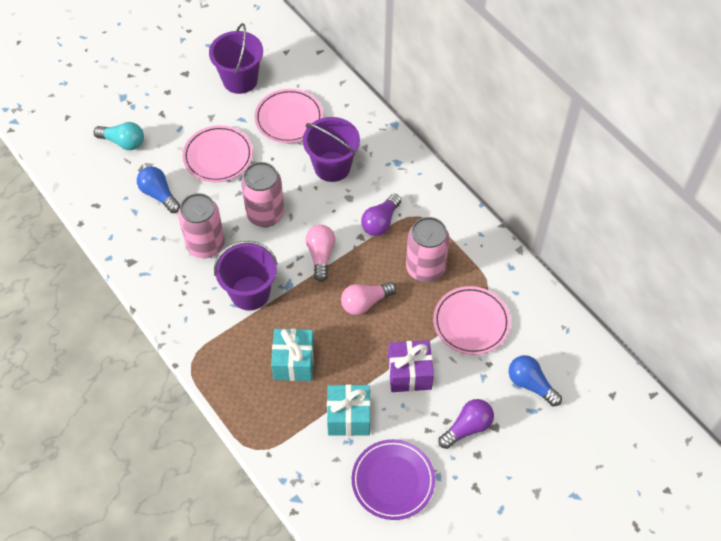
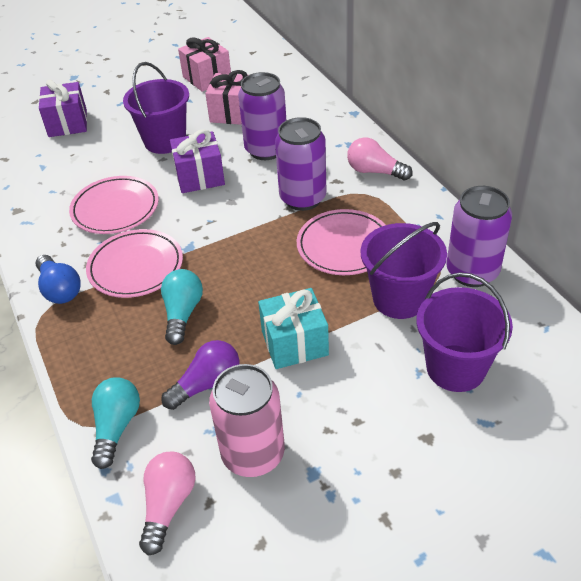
blue light bulb: 2 -> 1
pink can: 3 -> 1
pink gift: 0 -> 2
purple can: 0 -> 3
purple gift: 1 -> 2
purple light bulb: 2 -> 1
purple plate: 1 -> 0
turquoise gift: 2 -> 1
turquoise light bulb: 1 -> 2

